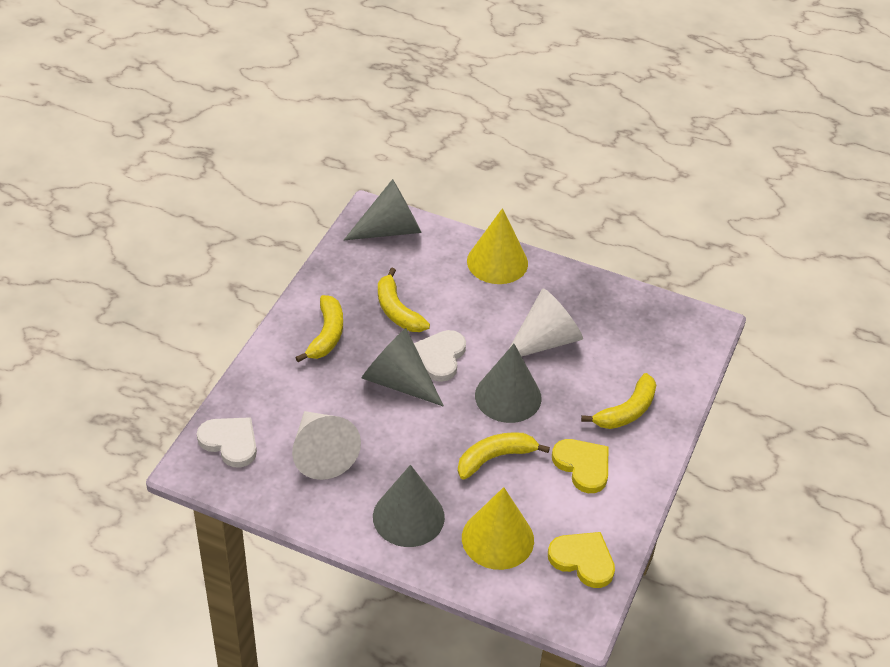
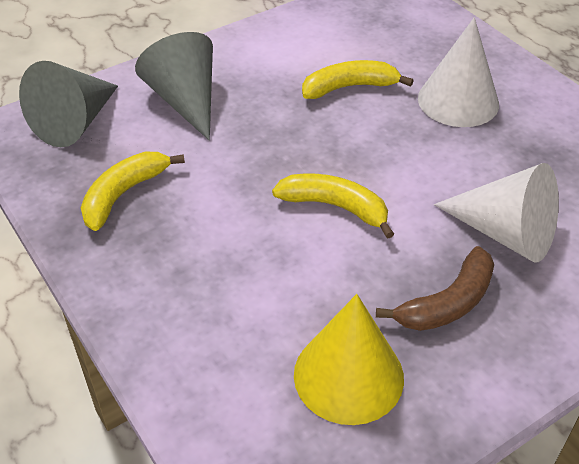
brown banana: 0 -> 1
grey cone: 4 -> 2
white heart: 2 -> 0
yellow banana: 4 -> 3
yellow cone: 2 -> 1
yellow heart: 2 -> 0

